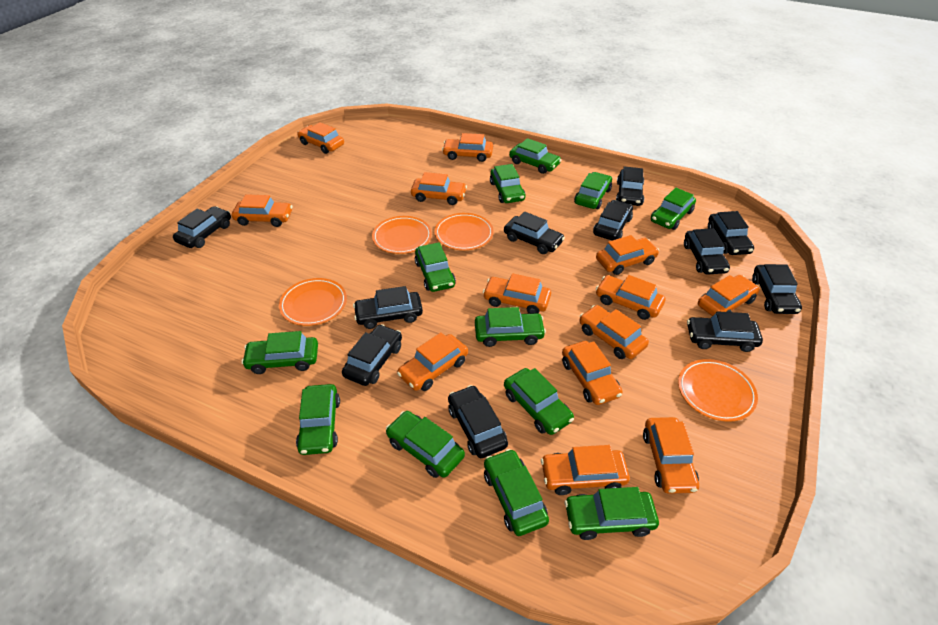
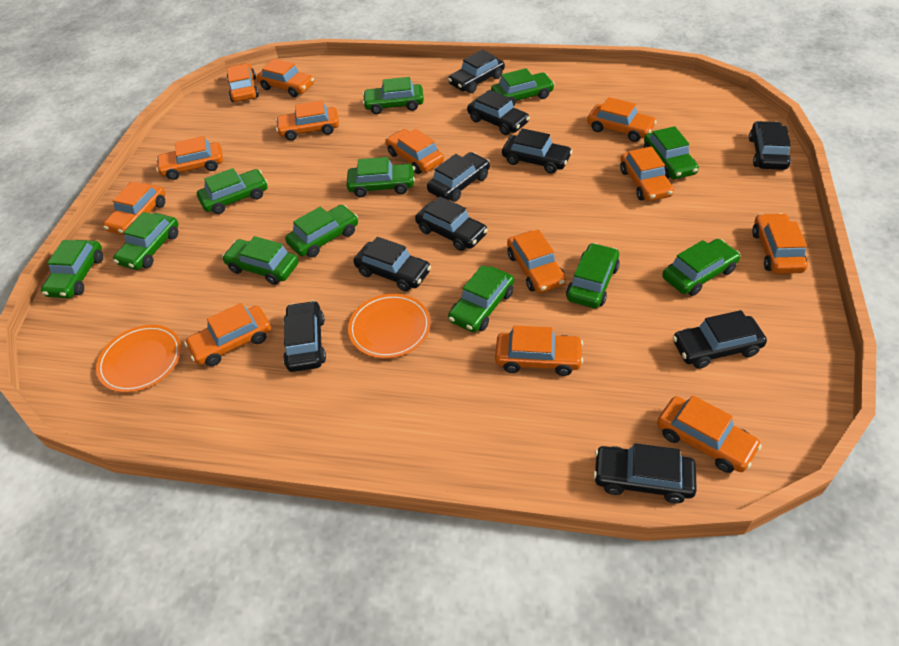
black car: 11 -> 10
orange plate: 4 -> 2

